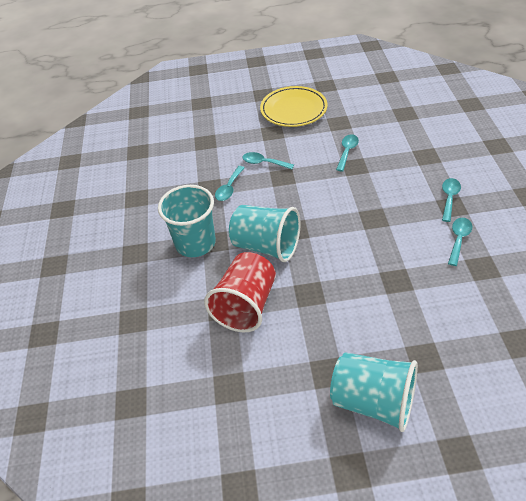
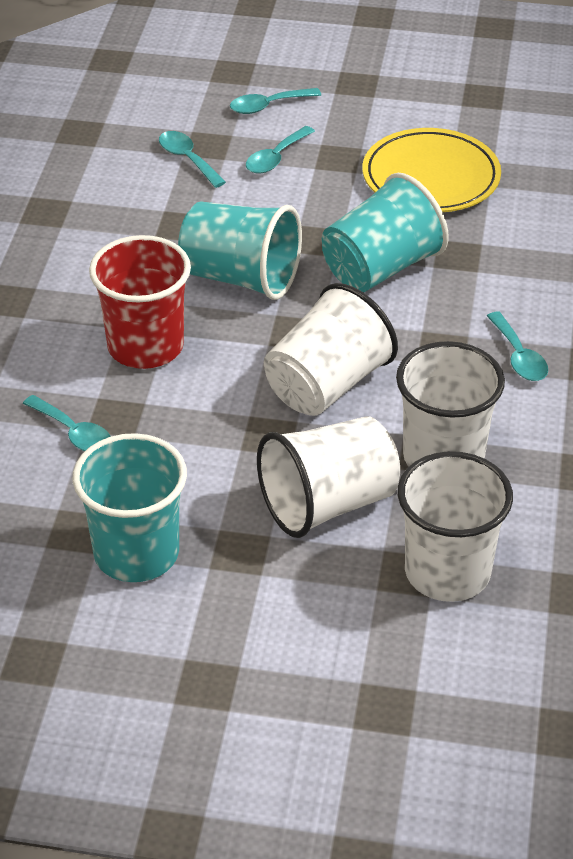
white cup: 0 -> 4

